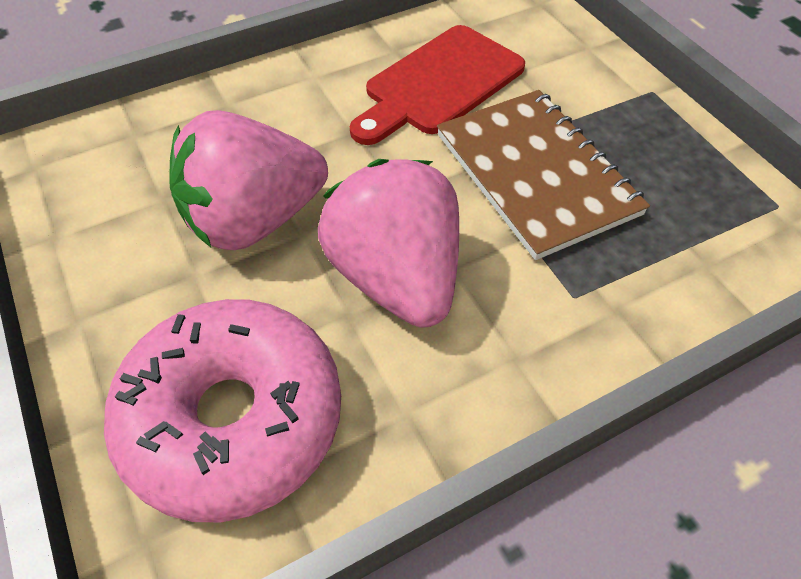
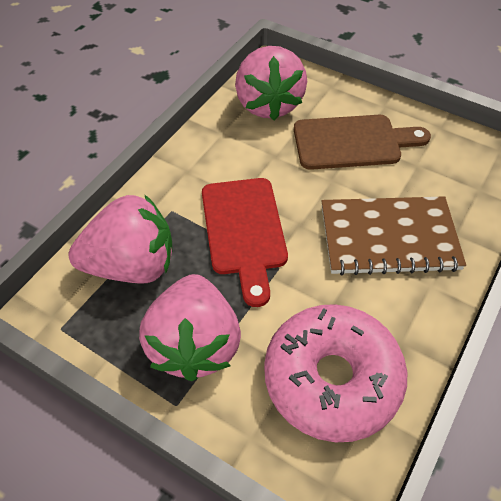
brown cutting board: 0 -> 1
pink strawberry: 2 -> 3

